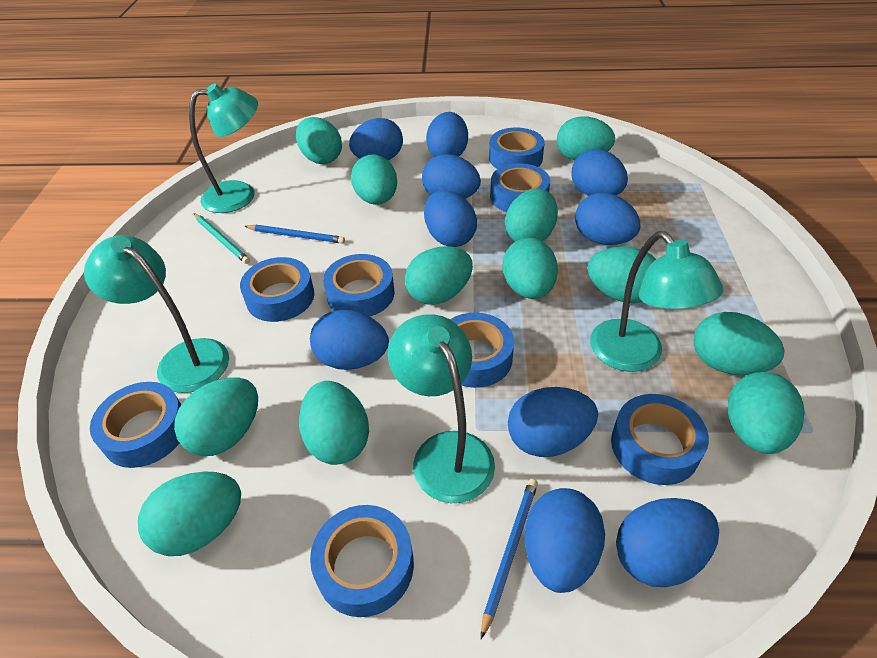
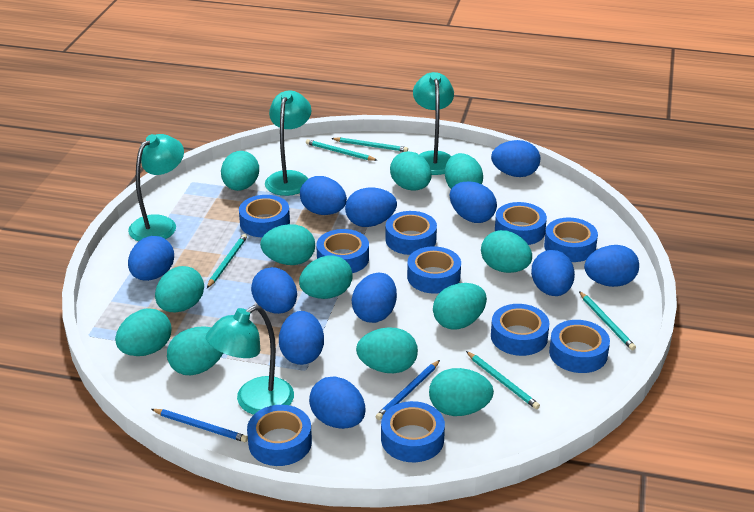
blue egg: 10 -> 11
blue tape: 8 -> 10
turquoise pencil: 1 -> 5

